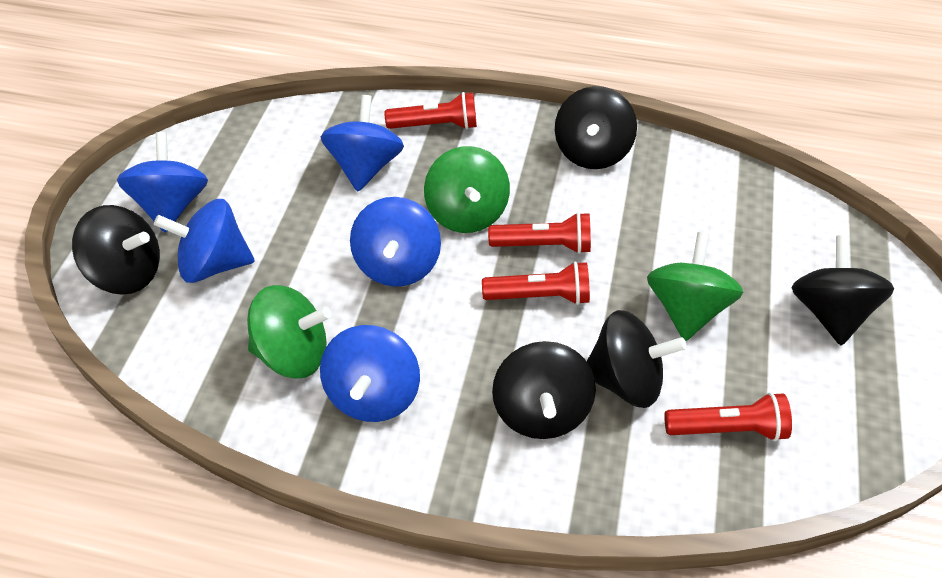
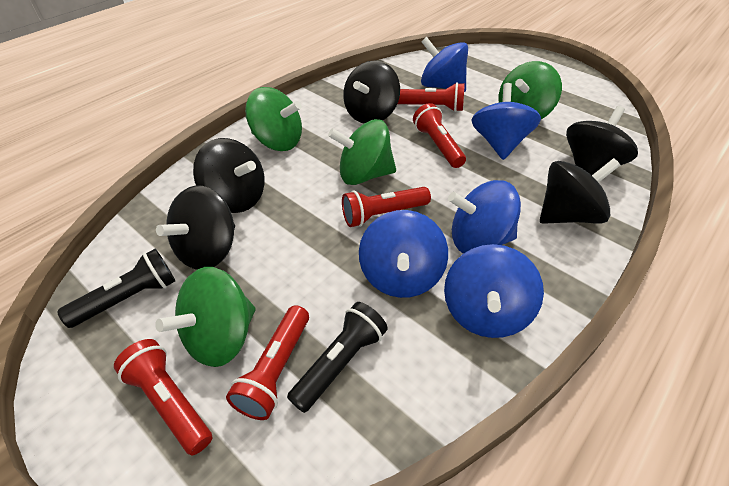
black flashlight: 0 -> 2
green spinning top: 3 -> 4
red flashlight: 4 -> 5

